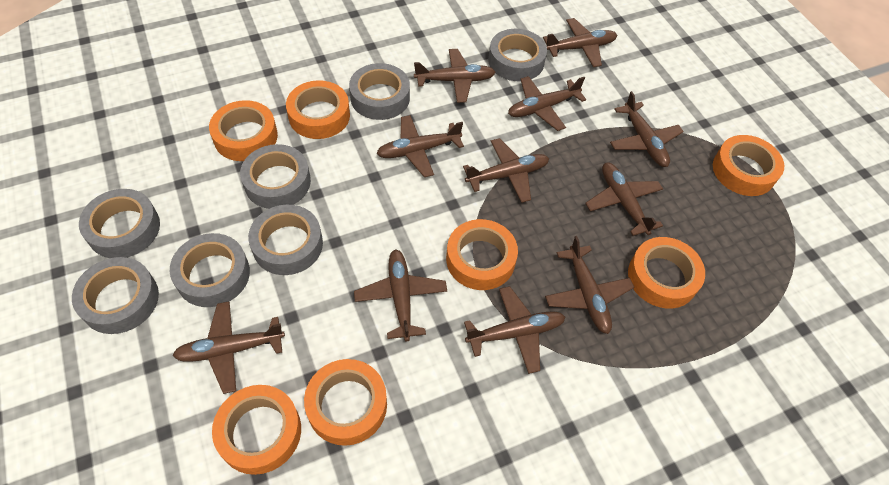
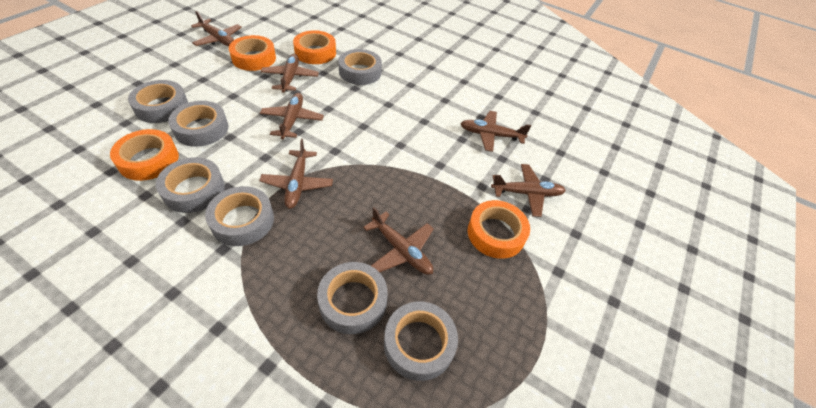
brown plane: 11 -> 7
orange tape: 7 -> 4

